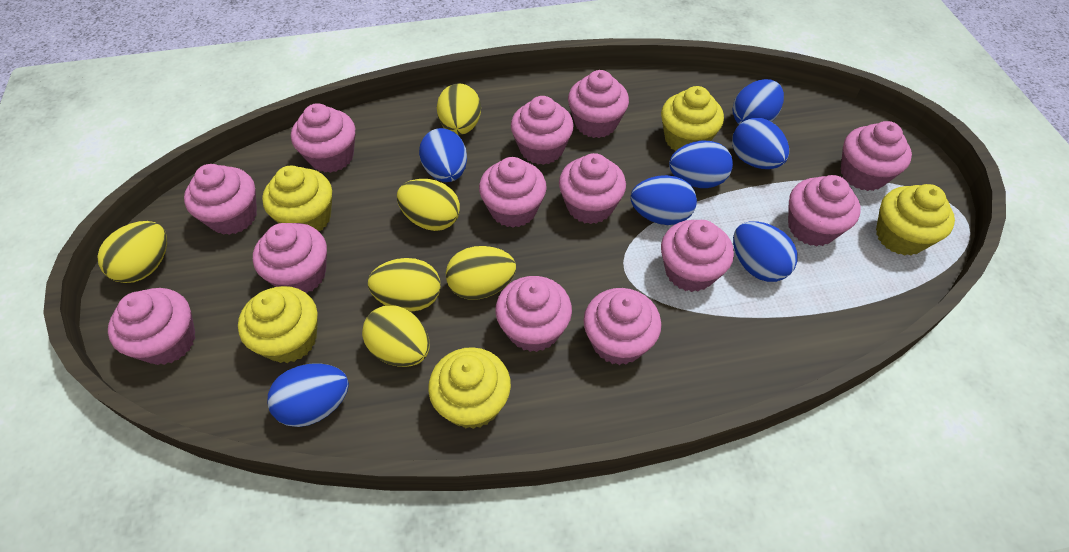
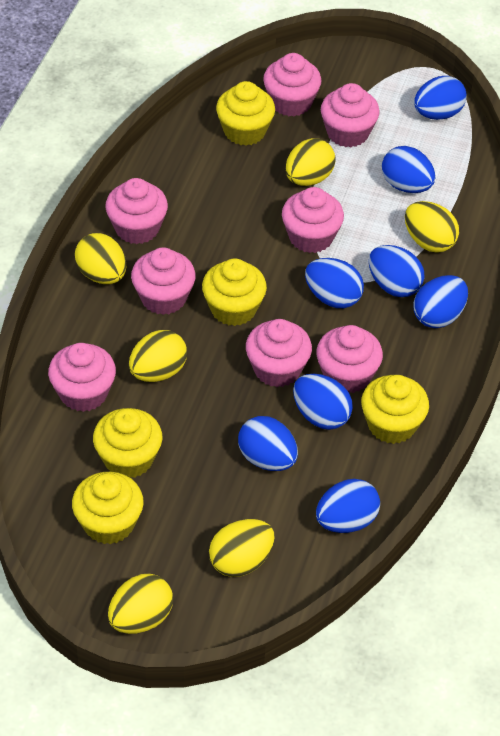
blue egg: 7 -> 8
pink cupcake: 13 -> 8

